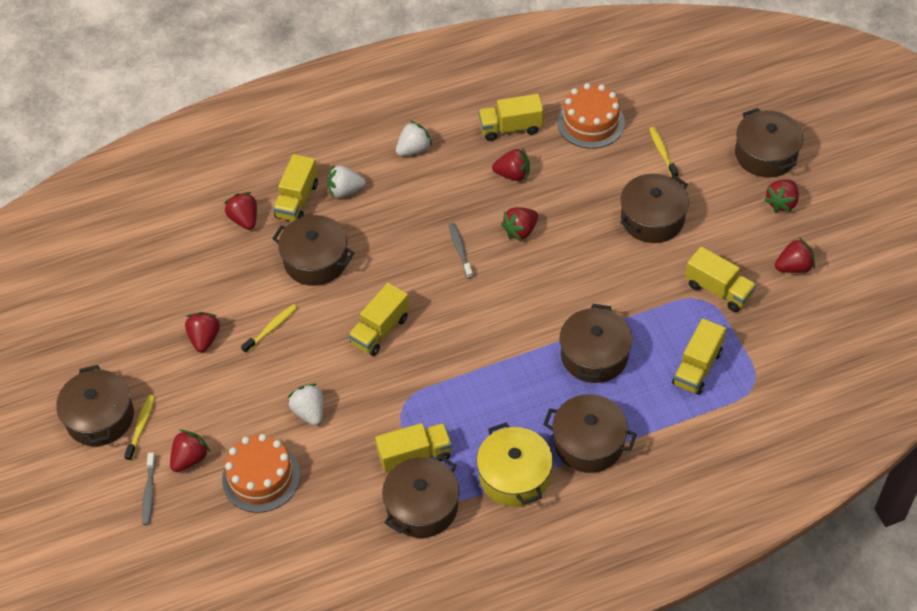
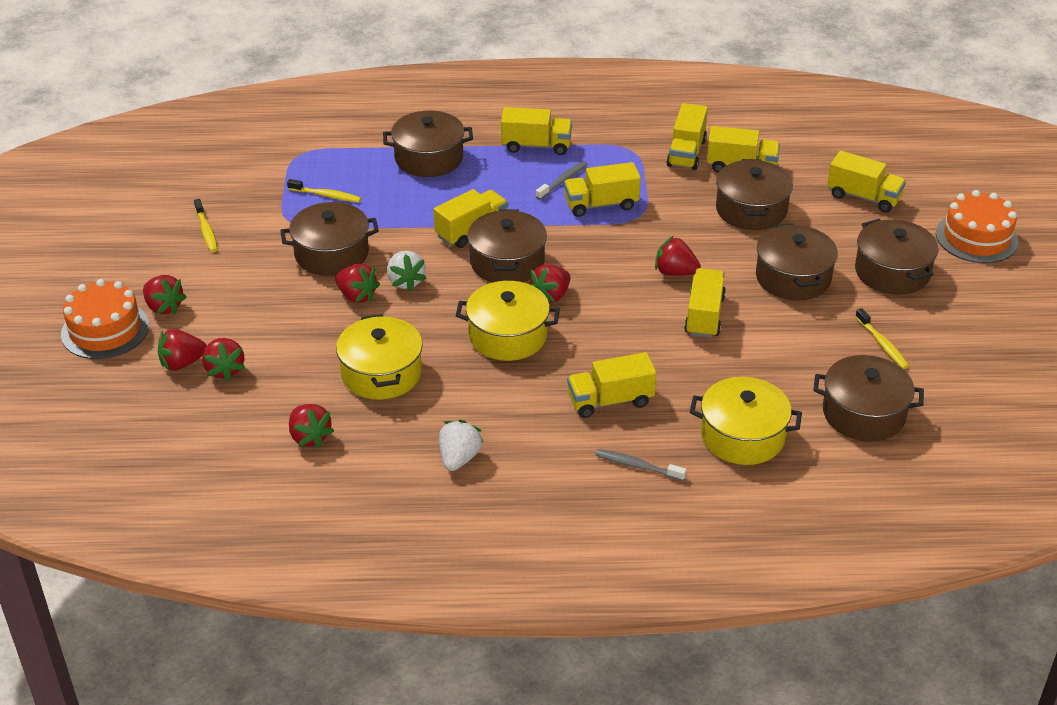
white strawberry: 3 -> 2
yellow pot: 1 -> 3
yellow truck: 6 -> 8

